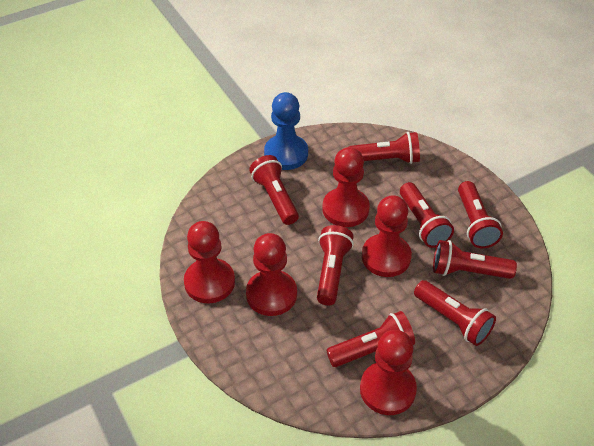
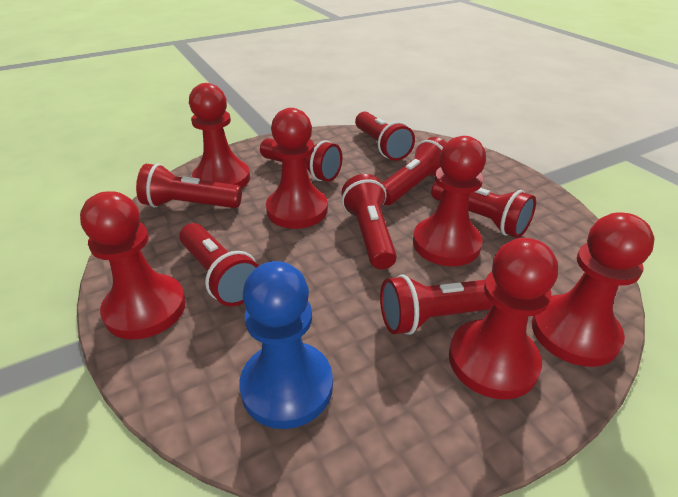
red pawn: 5 -> 6

